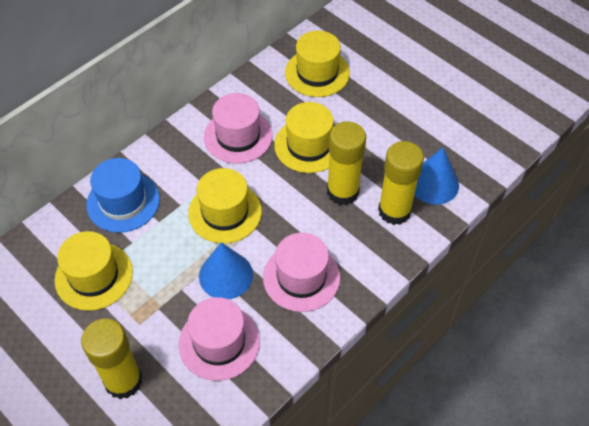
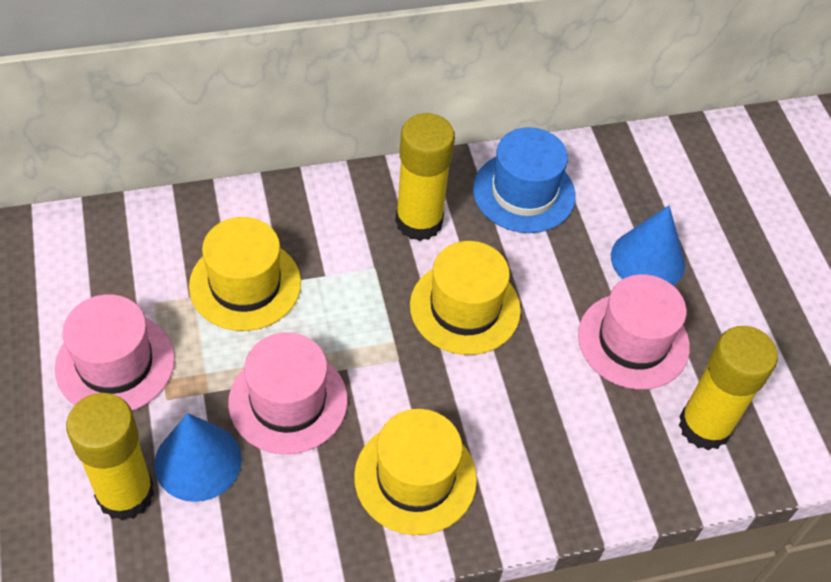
yellow hat: 4 -> 3

